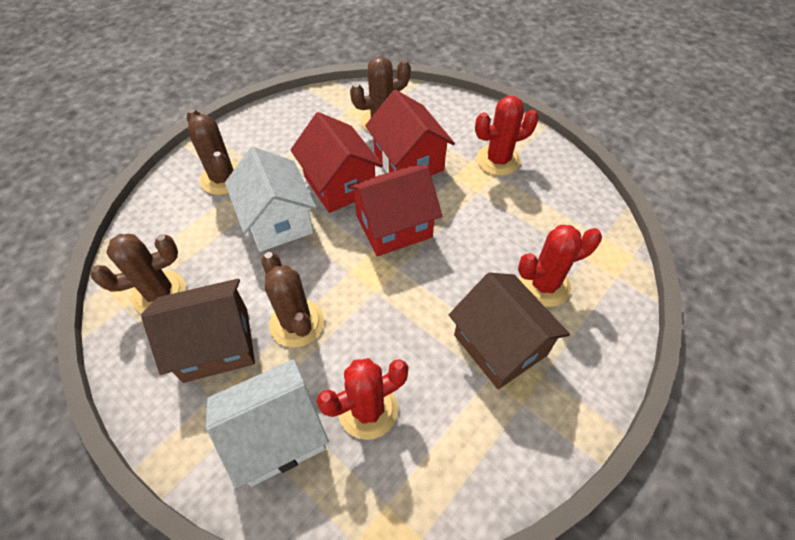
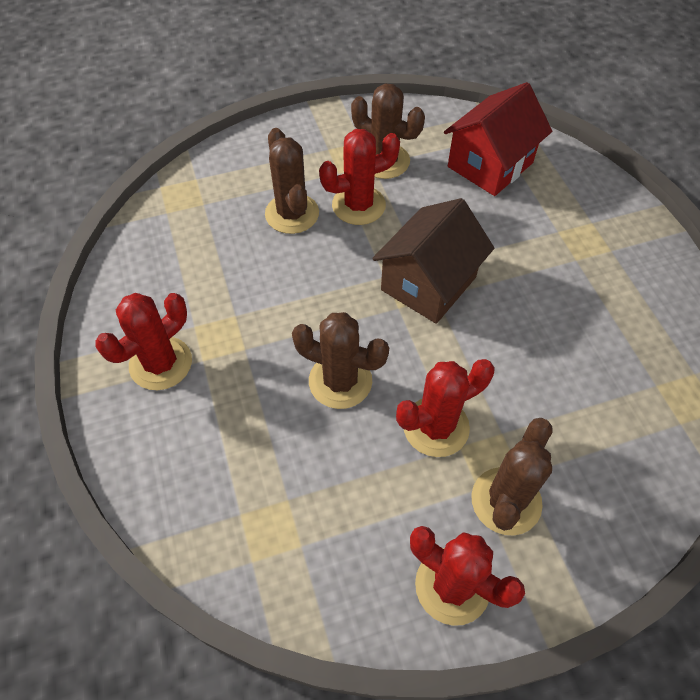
brown house: 2 -> 1
red cactus: 3 -> 4
red house: 3 -> 1
white house: 2 -> 0

